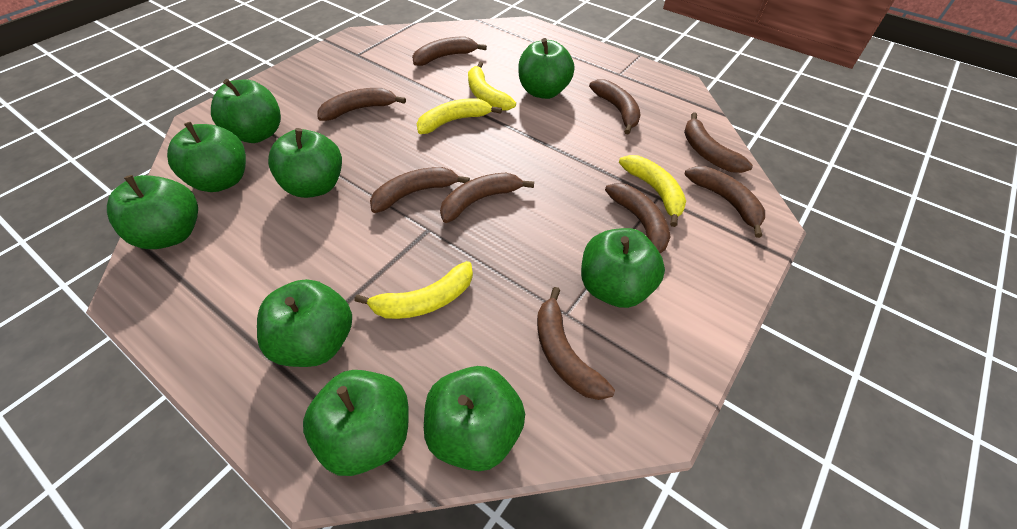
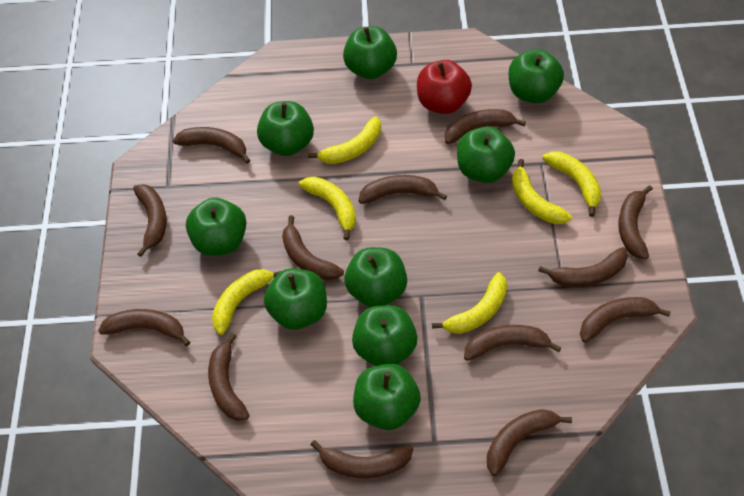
brown banana: 9 -> 13
red apple: 0 -> 1
yellow banana: 4 -> 6

